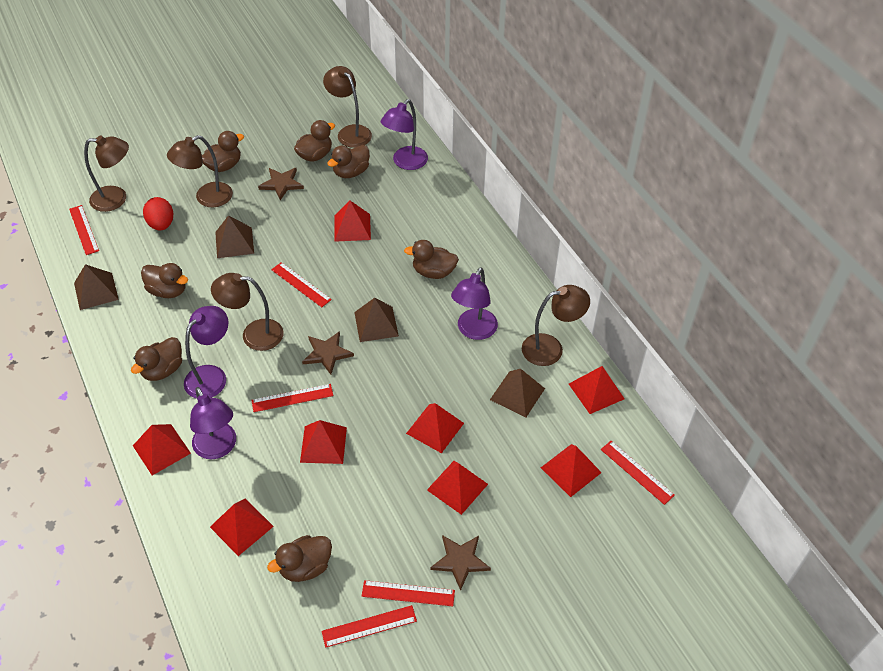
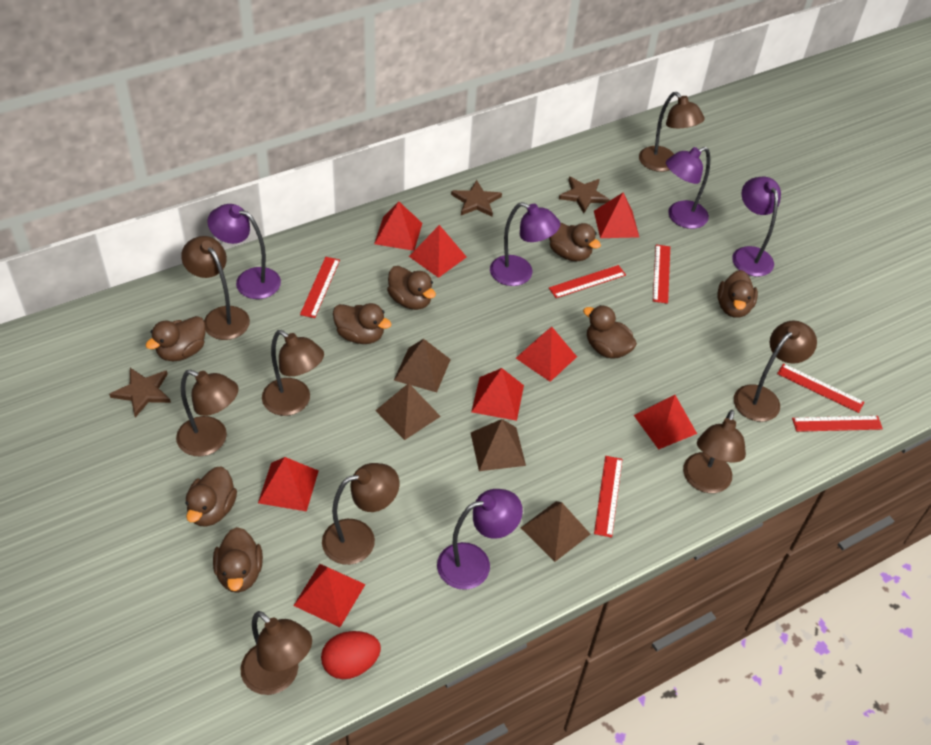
brown duck: 7 -> 8
brown lamp: 5 -> 8
purple lamp: 4 -> 5

